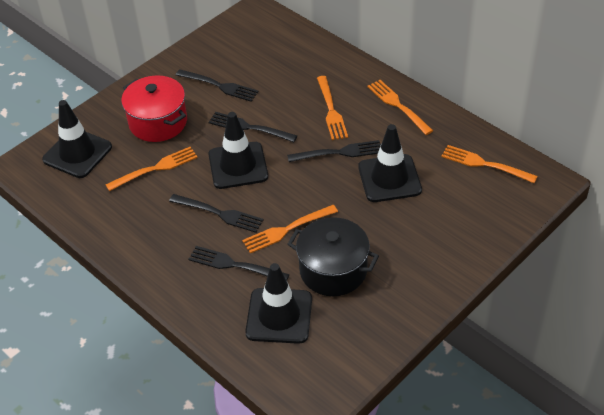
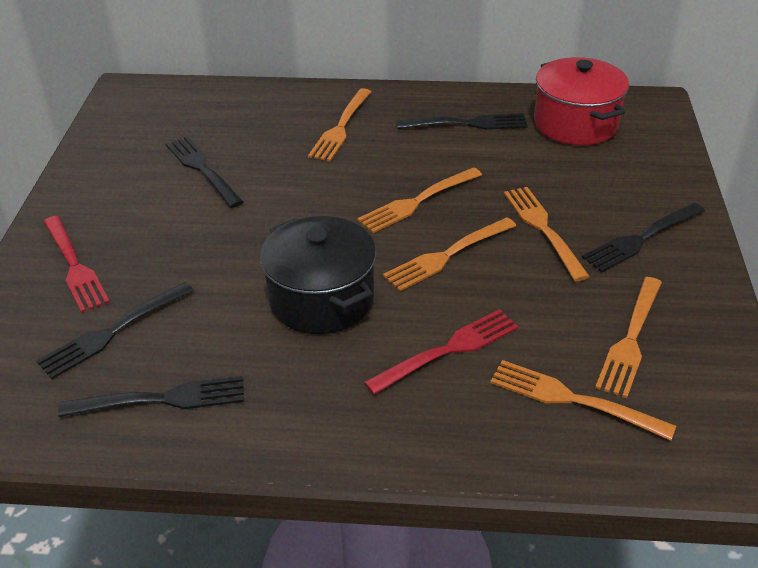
black traffic cone: 4 -> 0
orange fork: 5 -> 6
red fork: 0 -> 2

